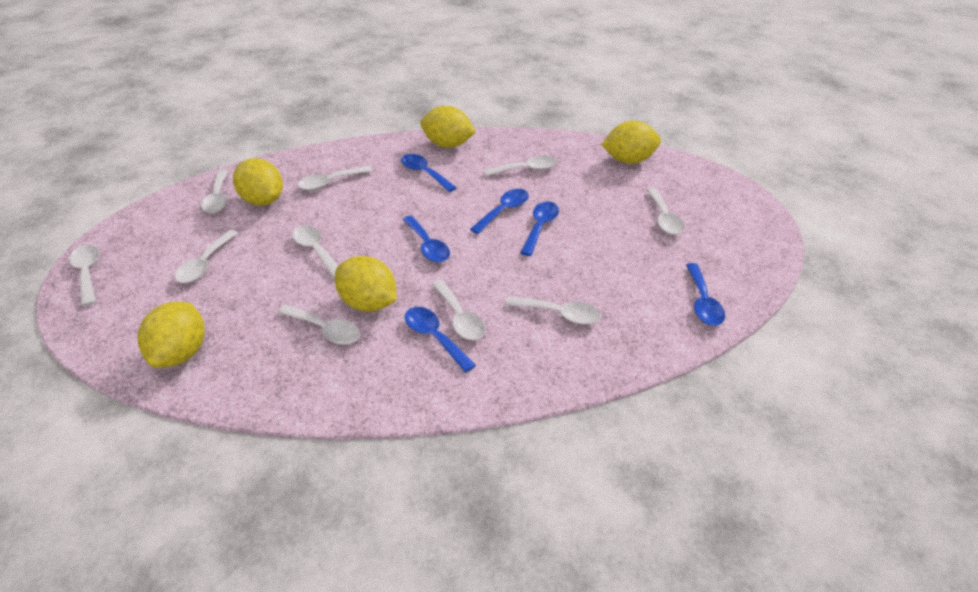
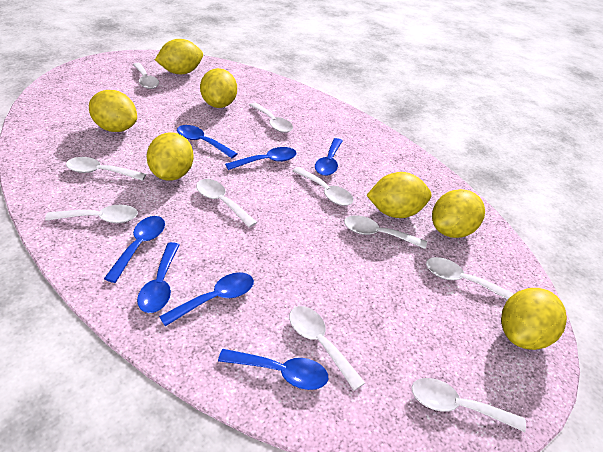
blue spoon: 6 -> 7
yellow lemon: 5 -> 7

